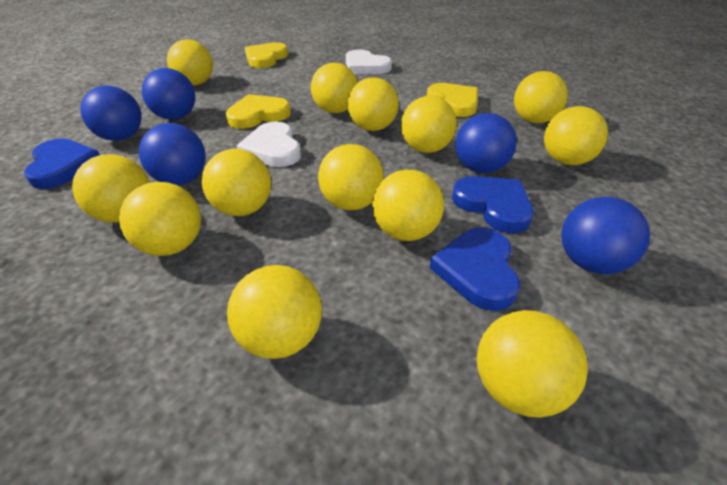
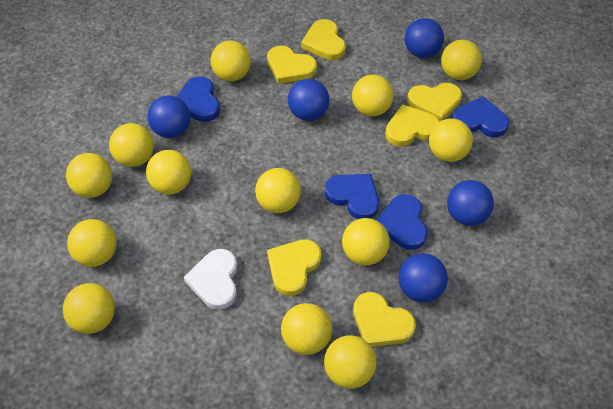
blue heart: 3 -> 4
white heart: 2 -> 1
yellow heart: 3 -> 6

